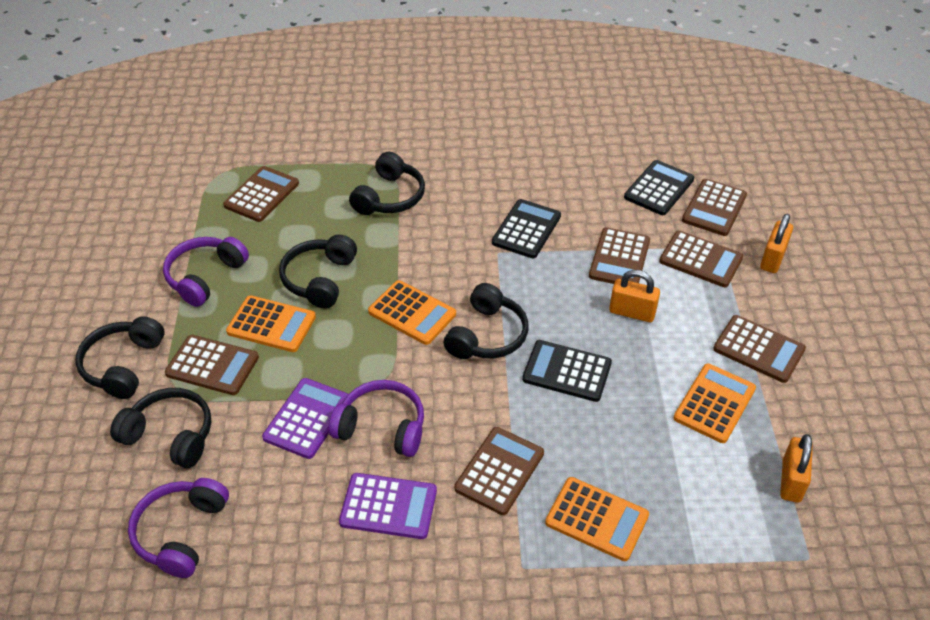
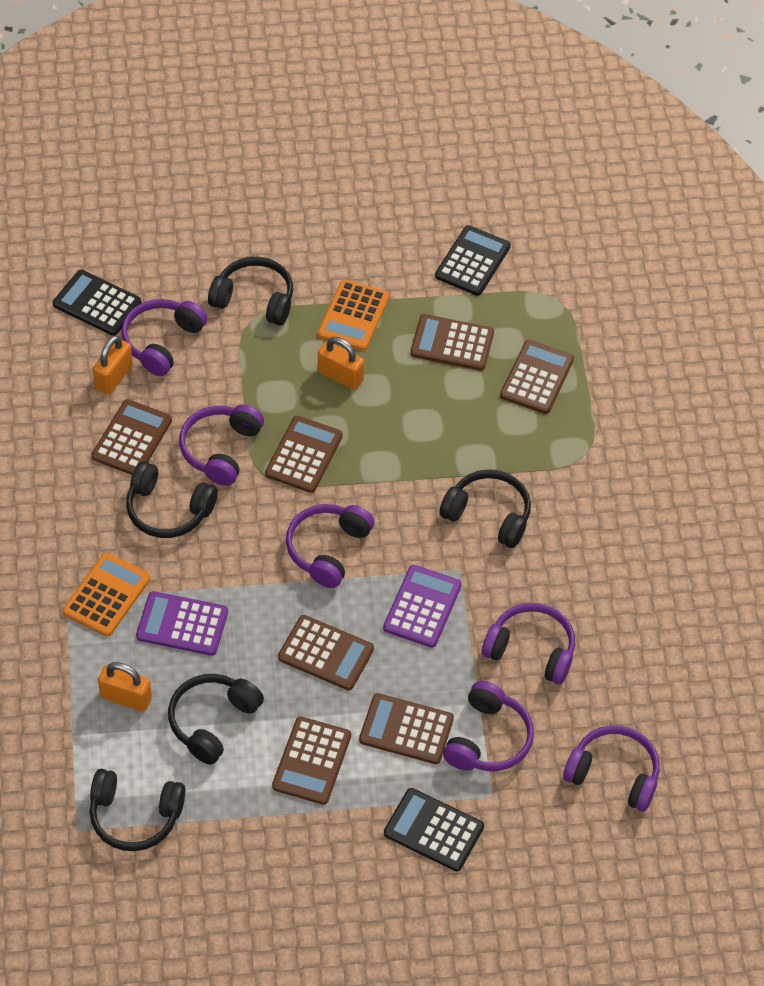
orange calculator: 4 -> 2
purple headphones: 3 -> 6

